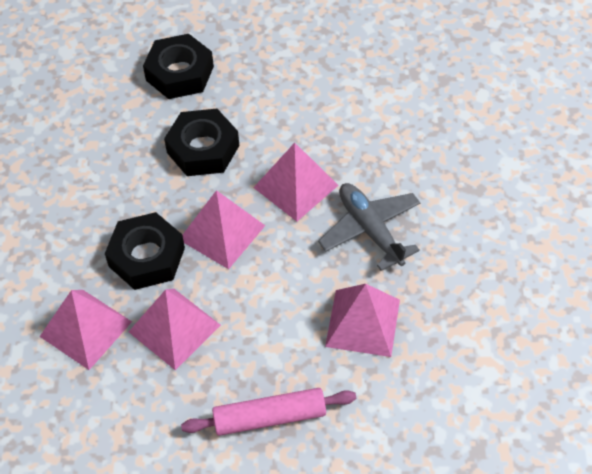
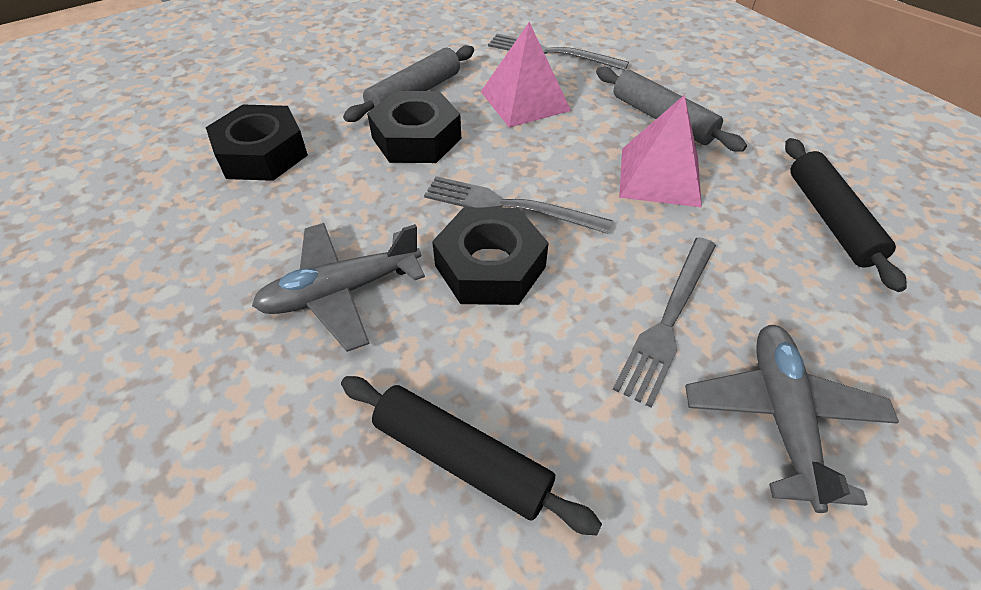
black rolling pin: 0 -> 2
grey fork: 0 -> 3
grey plane: 1 -> 2
grey rolling pin: 0 -> 2
pink pyramid: 5 -> 2
pink rolling pin: 1 -> 0

